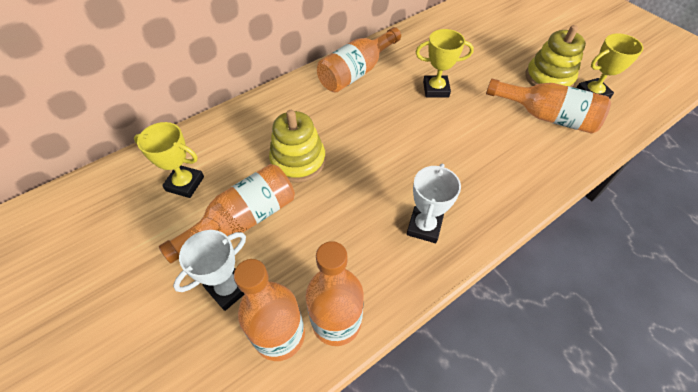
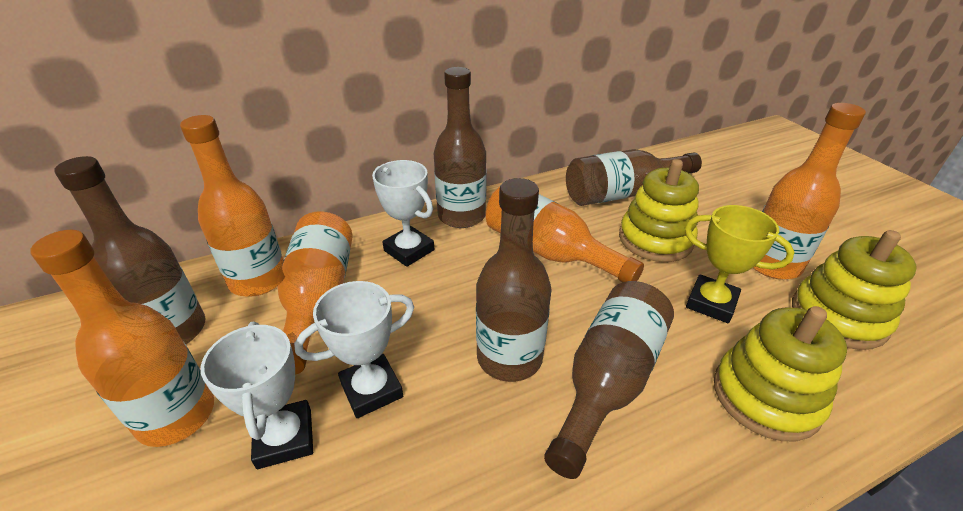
brown bottle: 0 -> 5
white trophy: 2 -> 3
yellow stacking toy: 2 -> 3
yellow trophy: 3 -> 1

